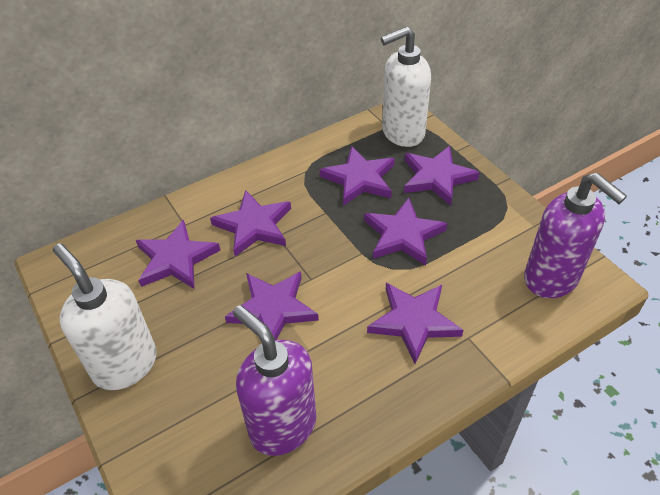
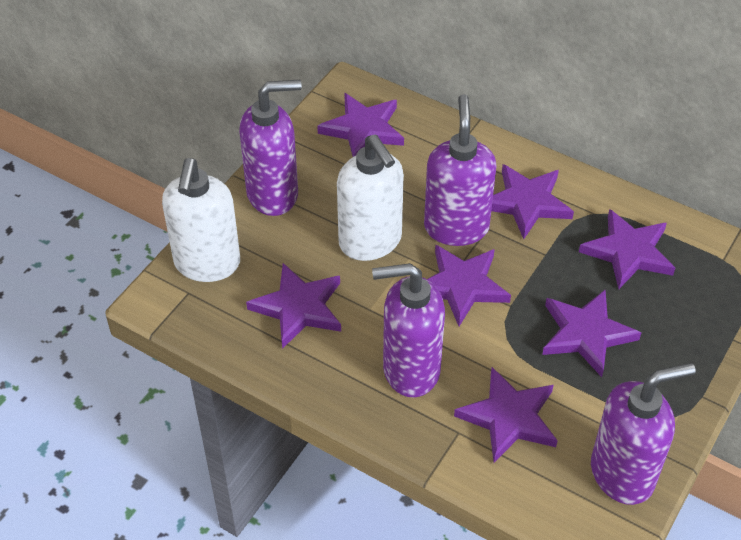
purple soap dispenser: 2 -> 4

